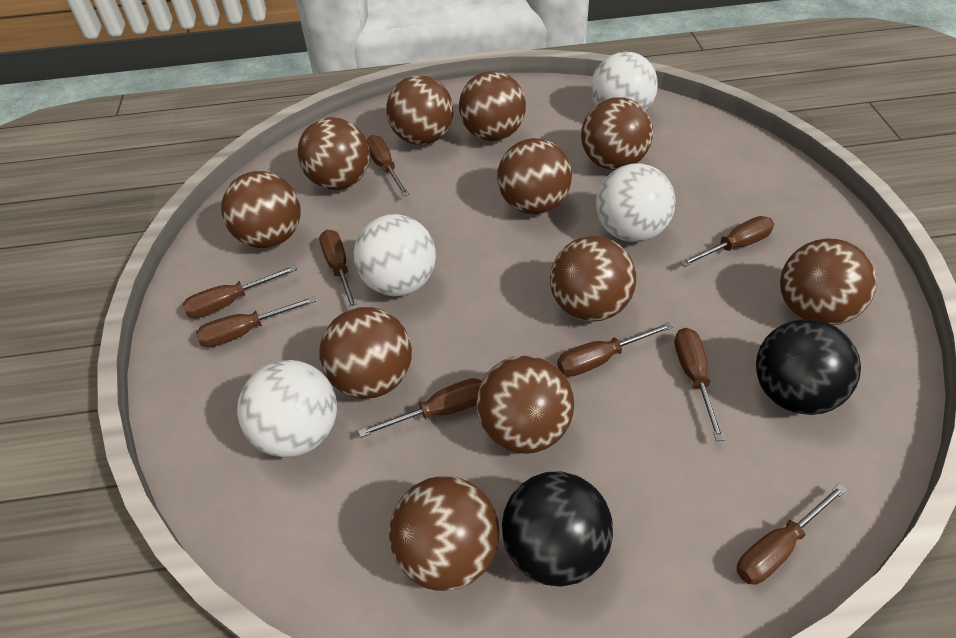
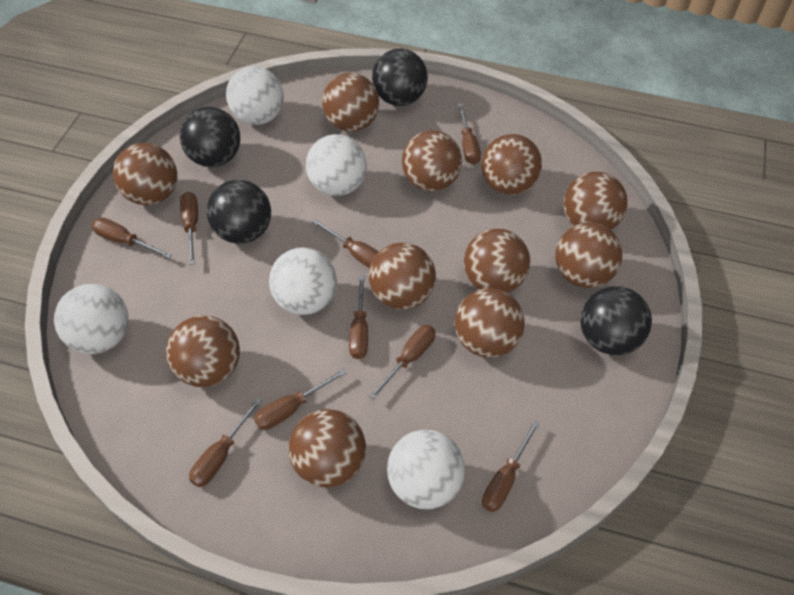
black ball: 2 -> 4
white ball: 4 -> 5

